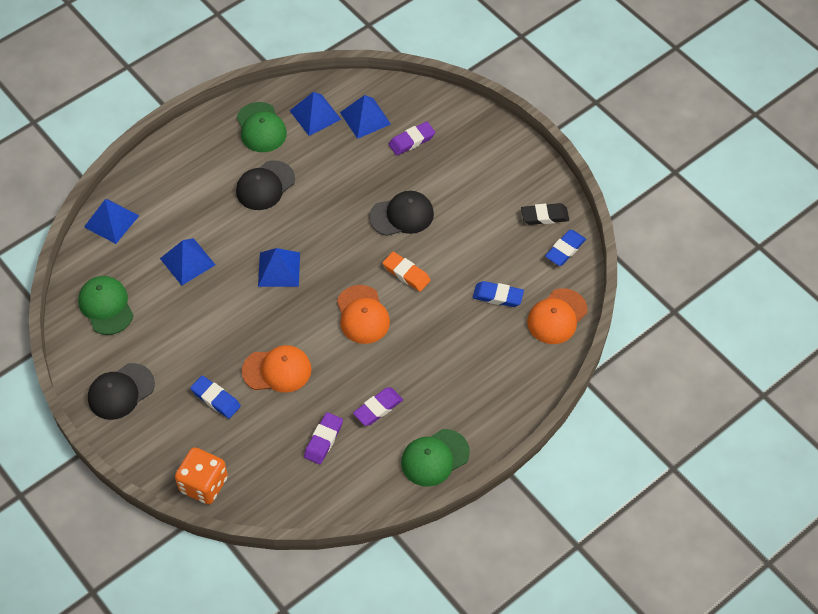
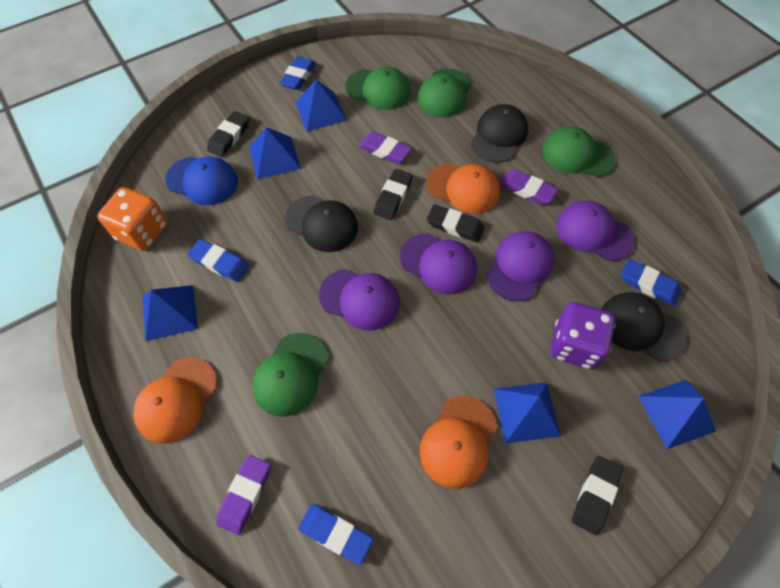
black eraser: 1 -> 4
blue cap: 0 -> 1
blue eraser: 3 -> 4
green cap: 3 -> 4
orange eraser: 1 -> 0
purple cap: 0 -> 4
purple dice: 0 -> 1

